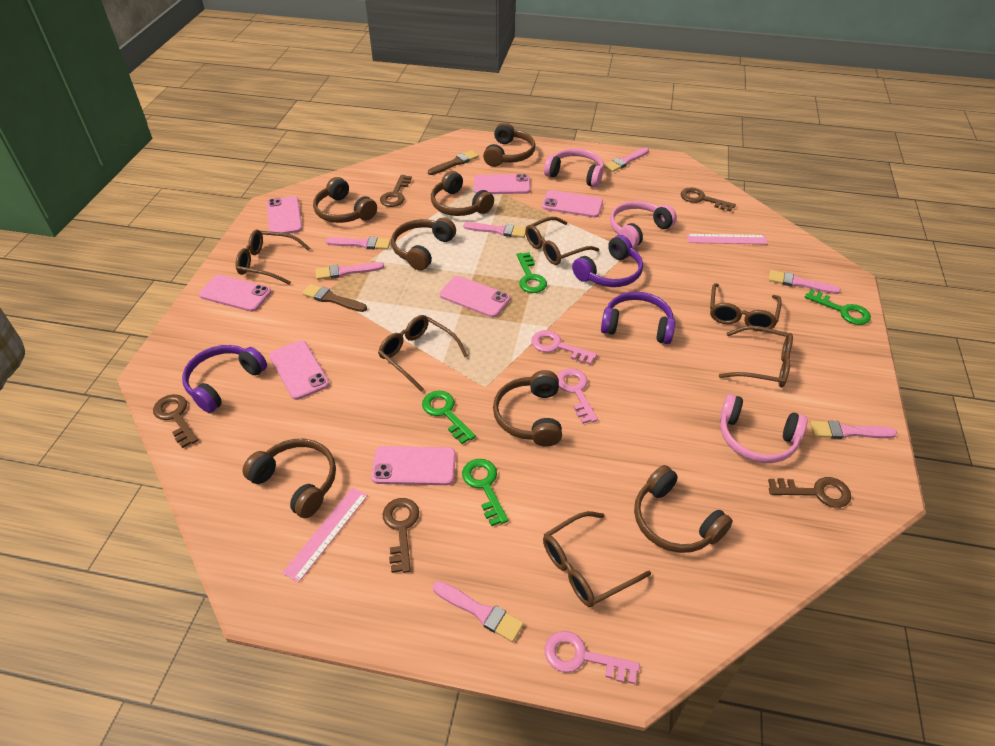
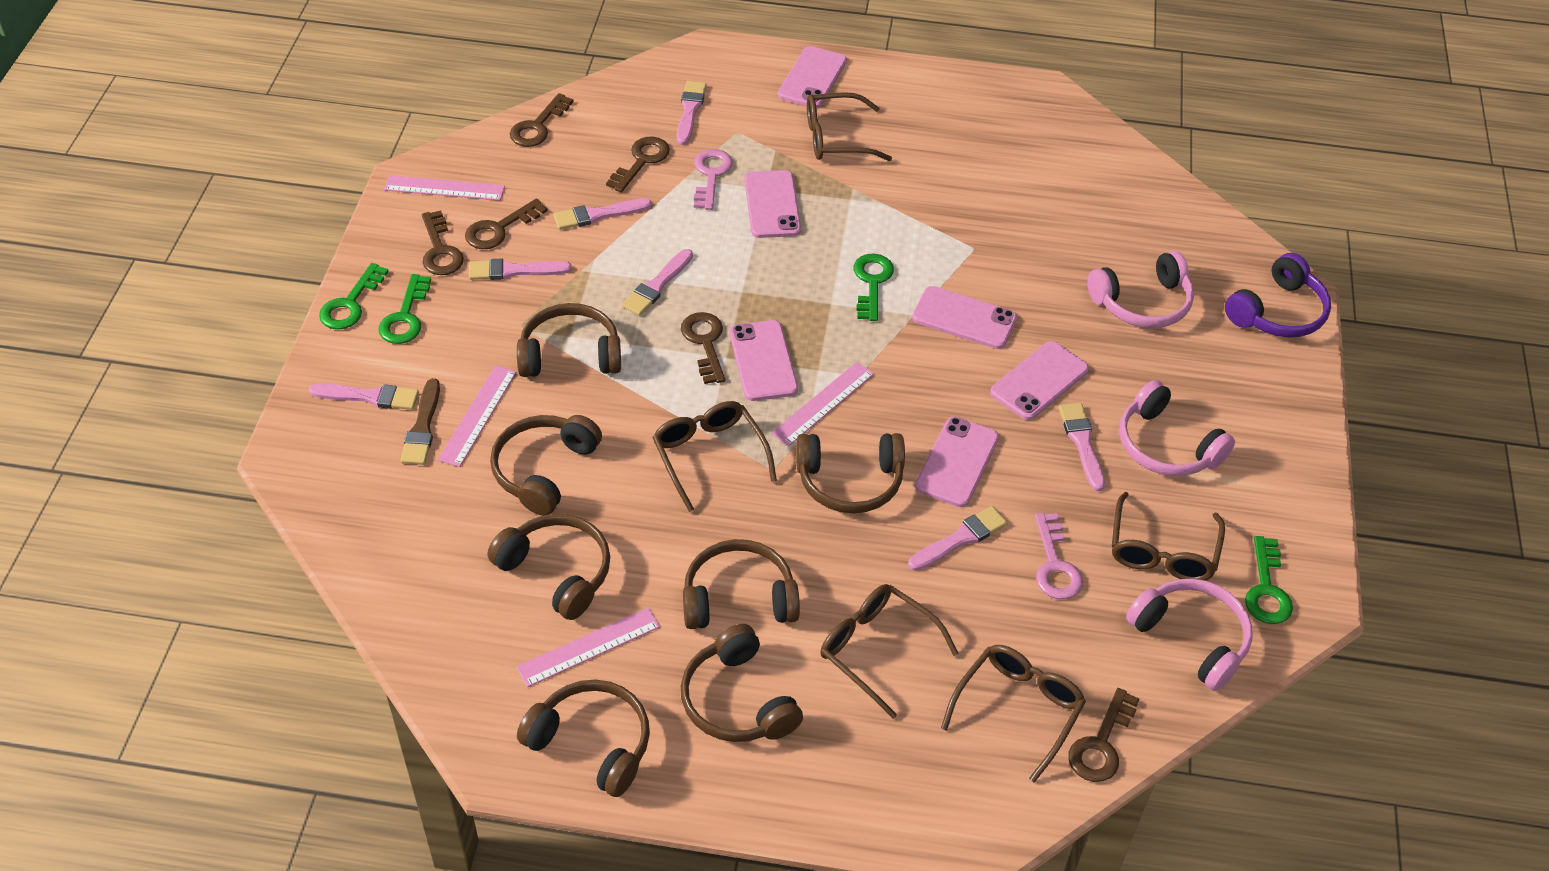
brown brush: 2 -> 1
brown glasses: 6 -> 5
brown key: 5 -> 6
pink key: 3 -> 2
pink phone: 7 -> 6
pink ruler: 2 -> 4
purple headphones: 3 -> 1

